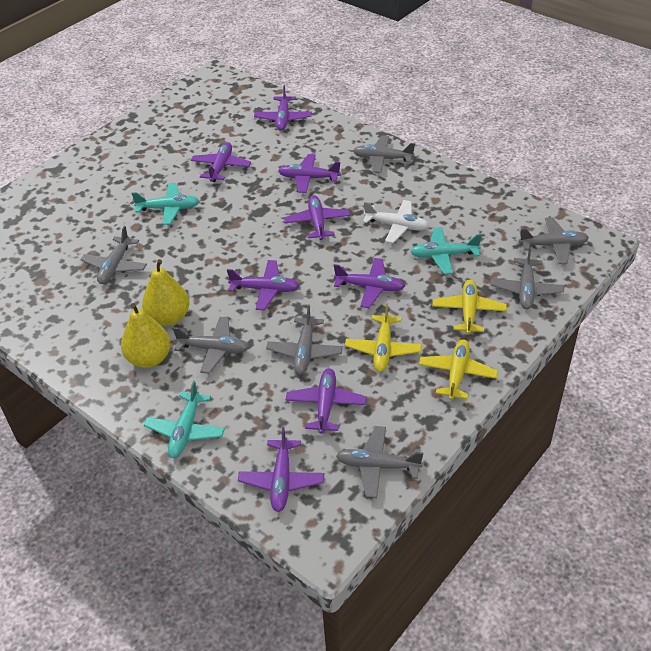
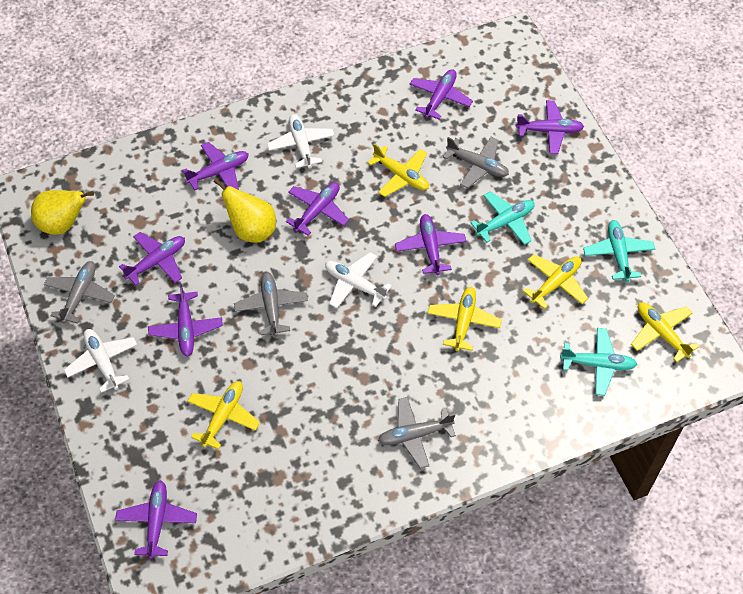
grey plane: 7 -> 4
white plane: 1 -> 3
yellow plane: 3 -> 5

